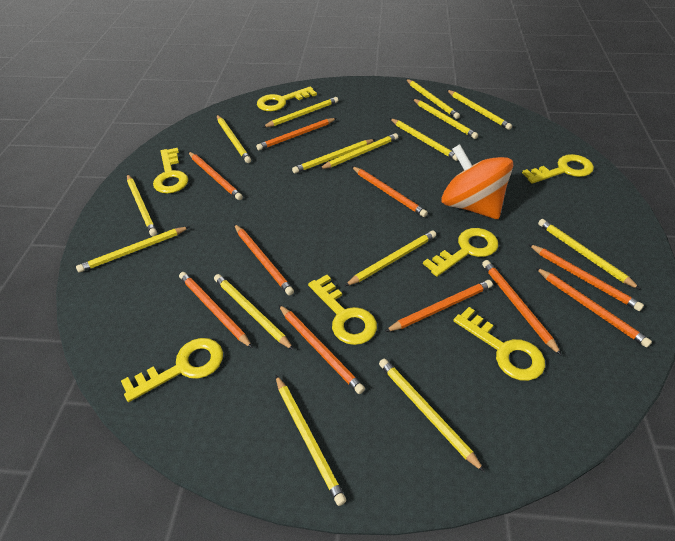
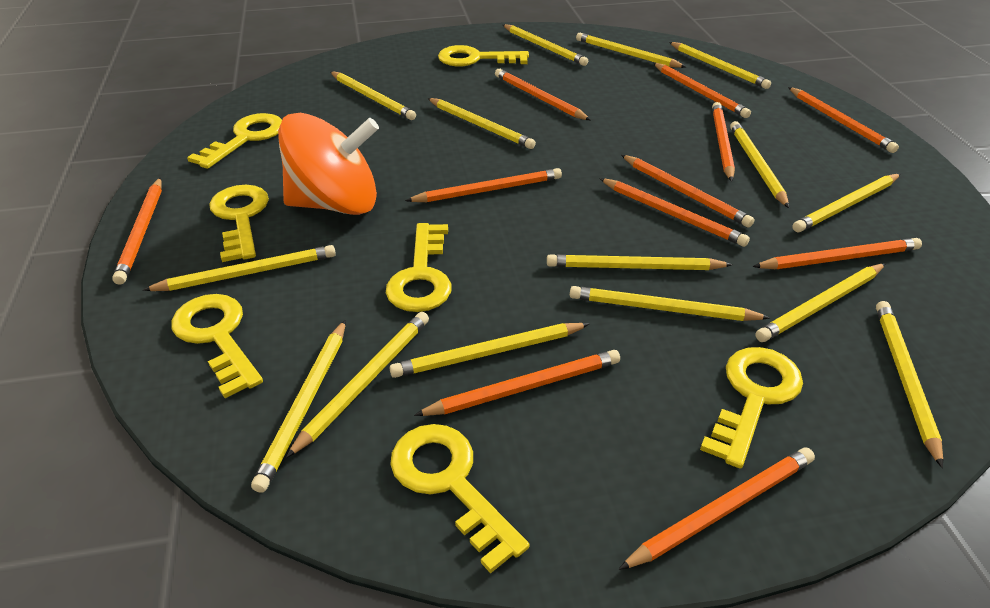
orange pencil: 10 -> 11

